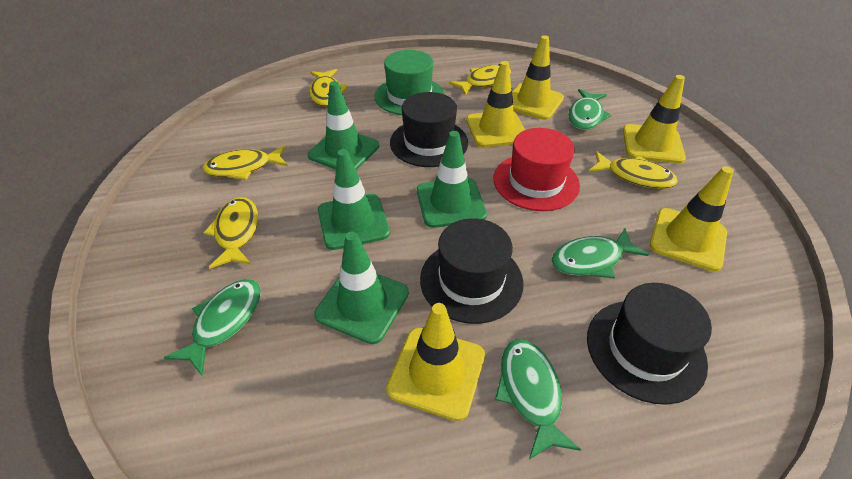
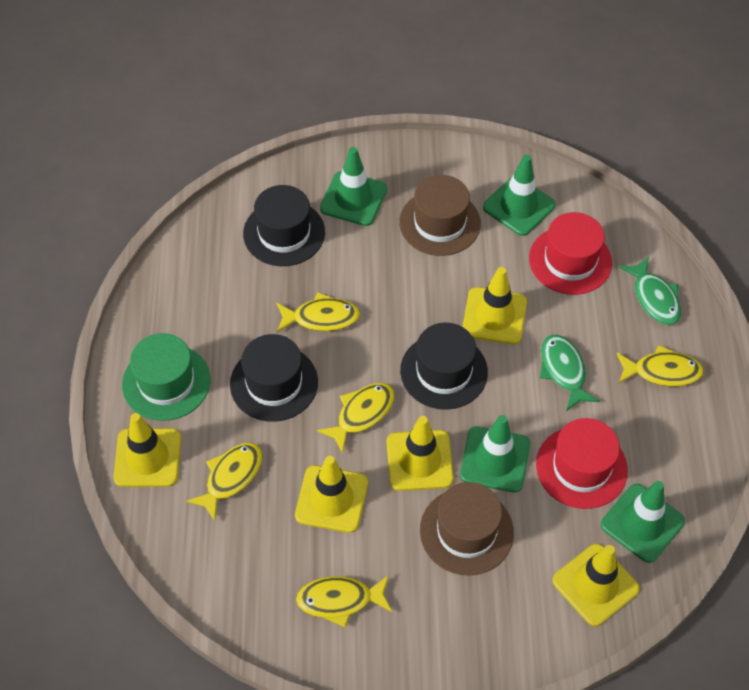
brown hat: 0 -> 2
green fish: 4 -> 2
red hat: 1 -> 2

